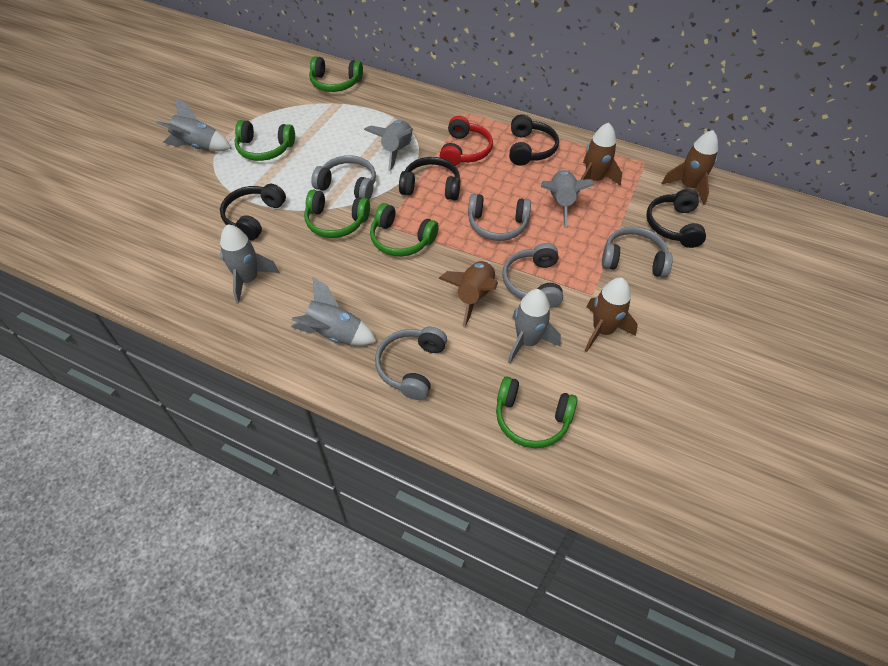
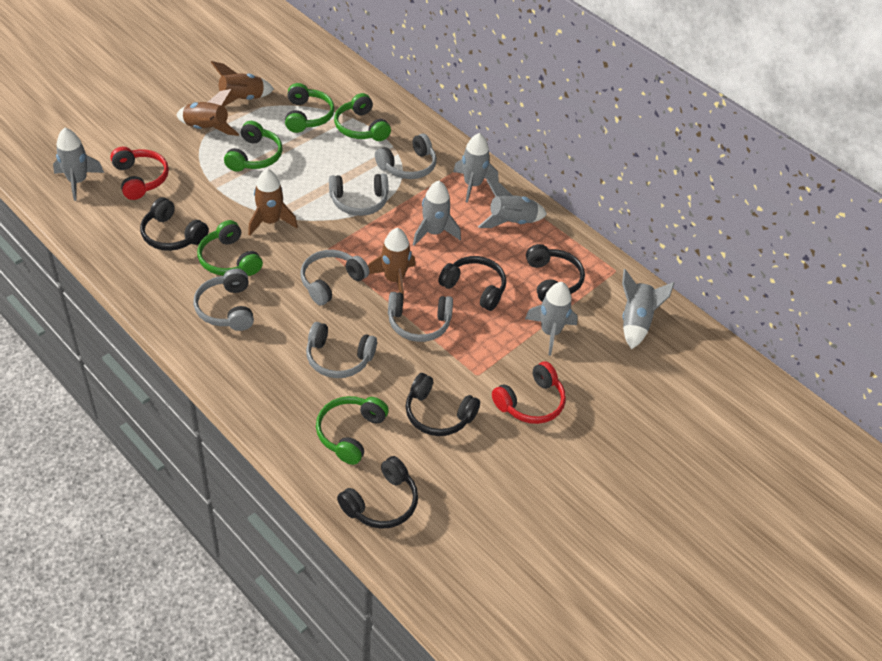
black headphones: 4 -> 5
grey headphones: 5 -> 6
red headphones: 1 -> 2

